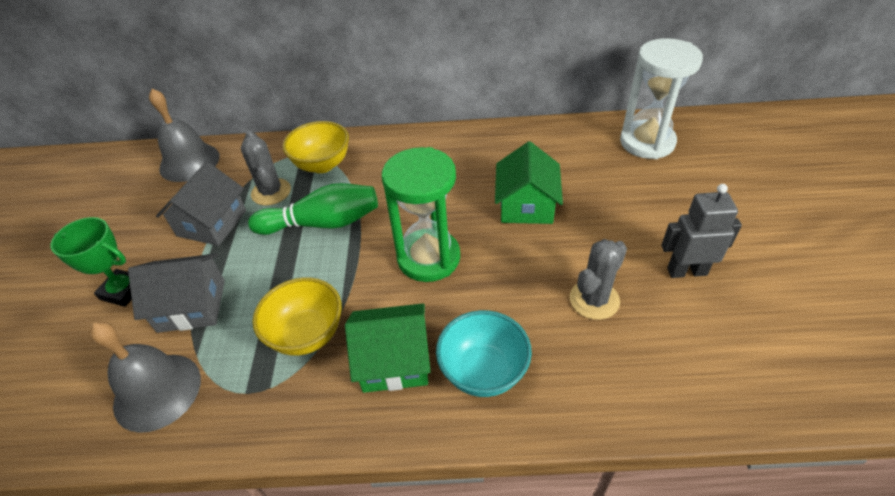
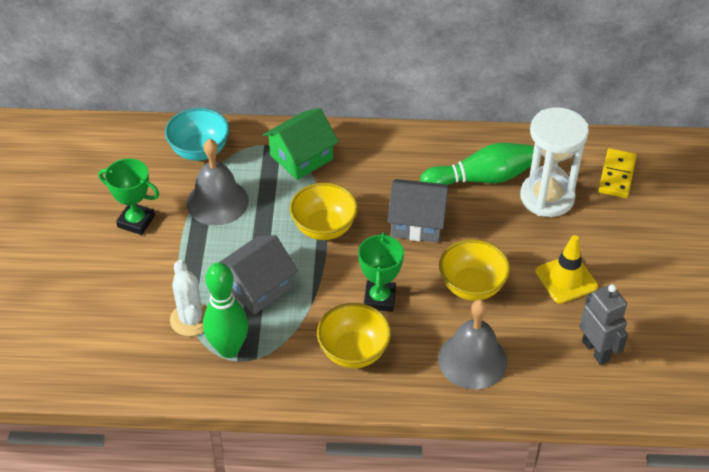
green bowling pin: 1 -> 2
green hourglass: 1 -> 0
green house: 2 -> 1
green trophy: 1 -> 2
grey cactus: 2 -> 0
white cactus: 0 -> 1
yellow bowl: 2 -> 3
yellow domino: 0 -> 1
yellow traffic cone: 0 -> 1

